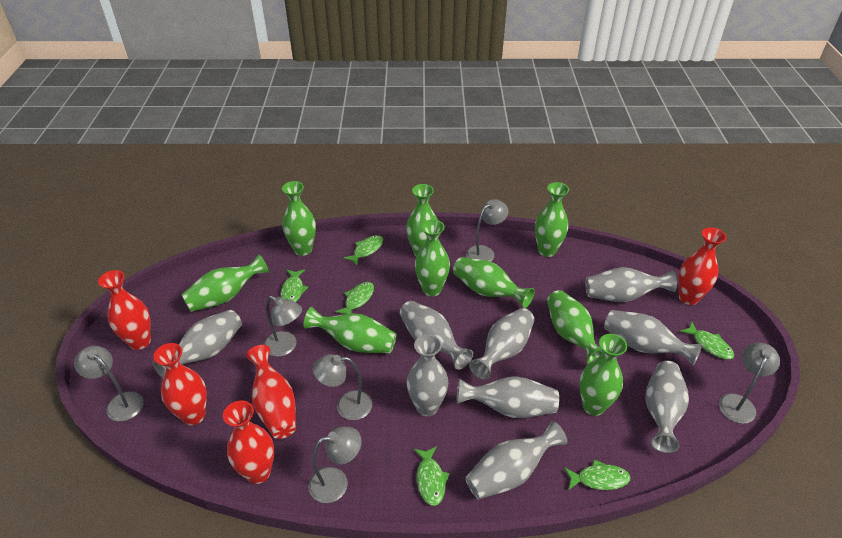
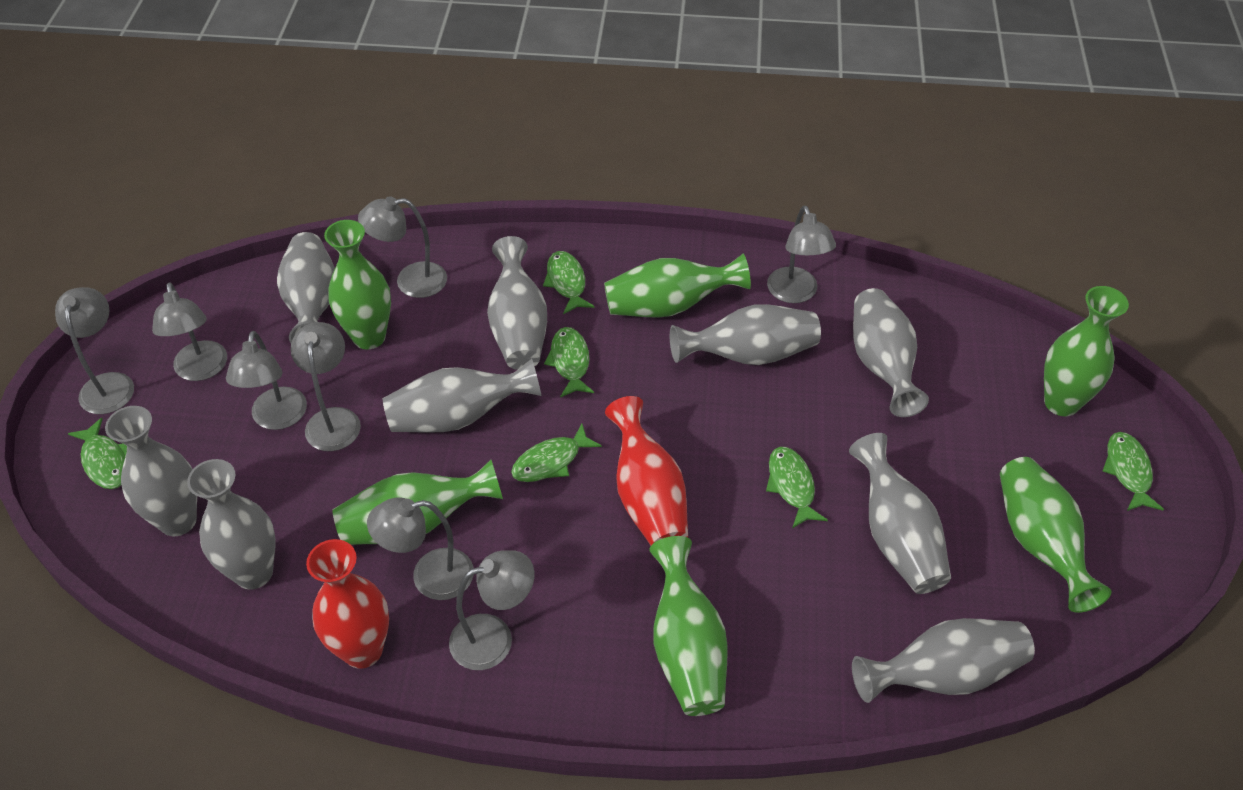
green vase: 9 -> 6
grey lamp: 6 -> 8
red vase: 5 -> 2

